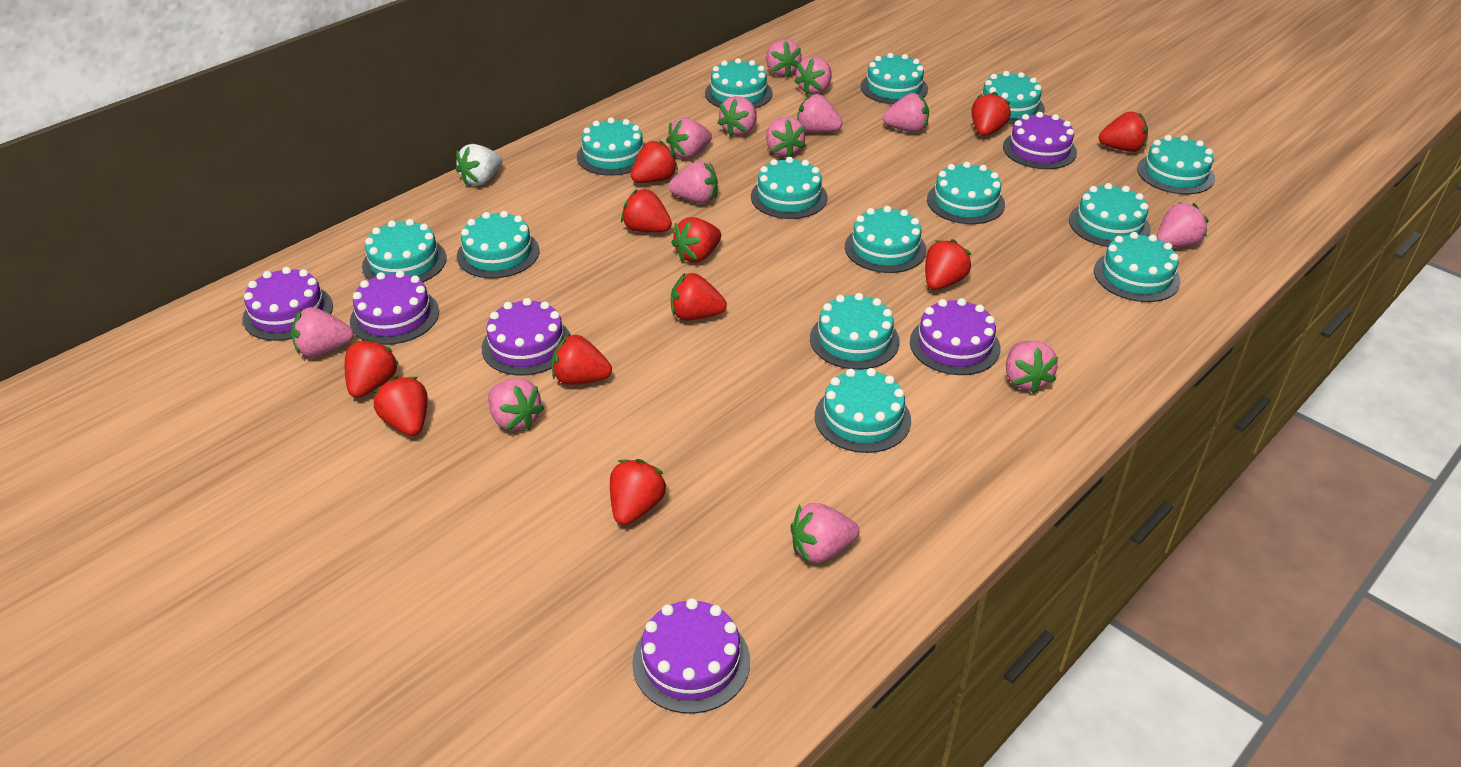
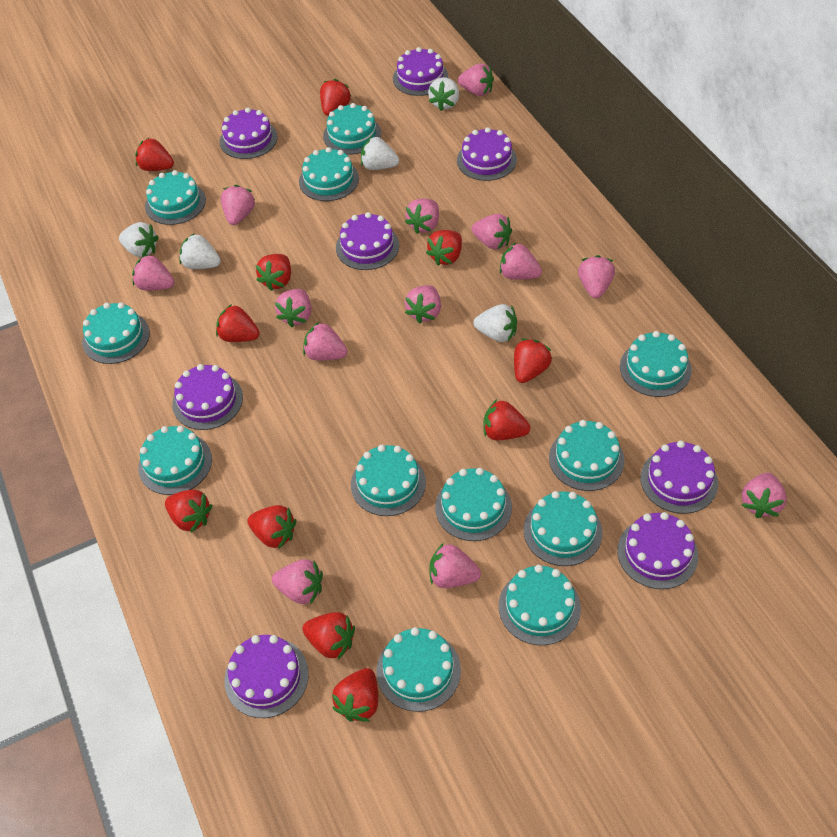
purple cake: 6 -> 8
turquoise cake: 14 -> 12
white strawberry: 1 -> 5

